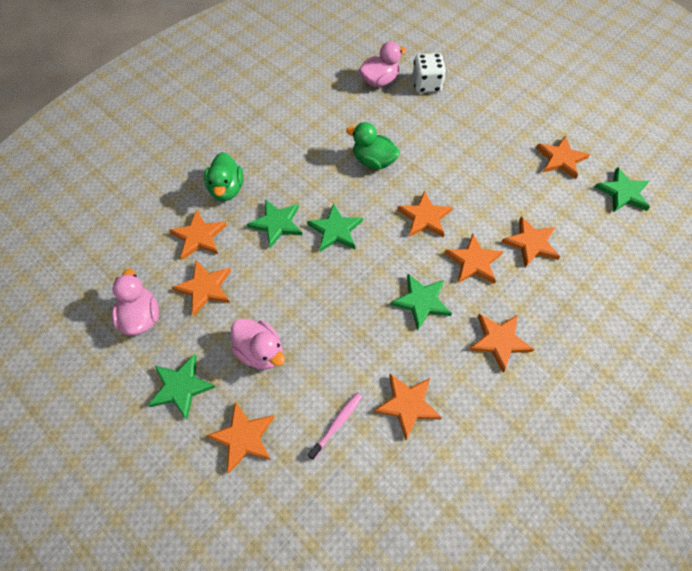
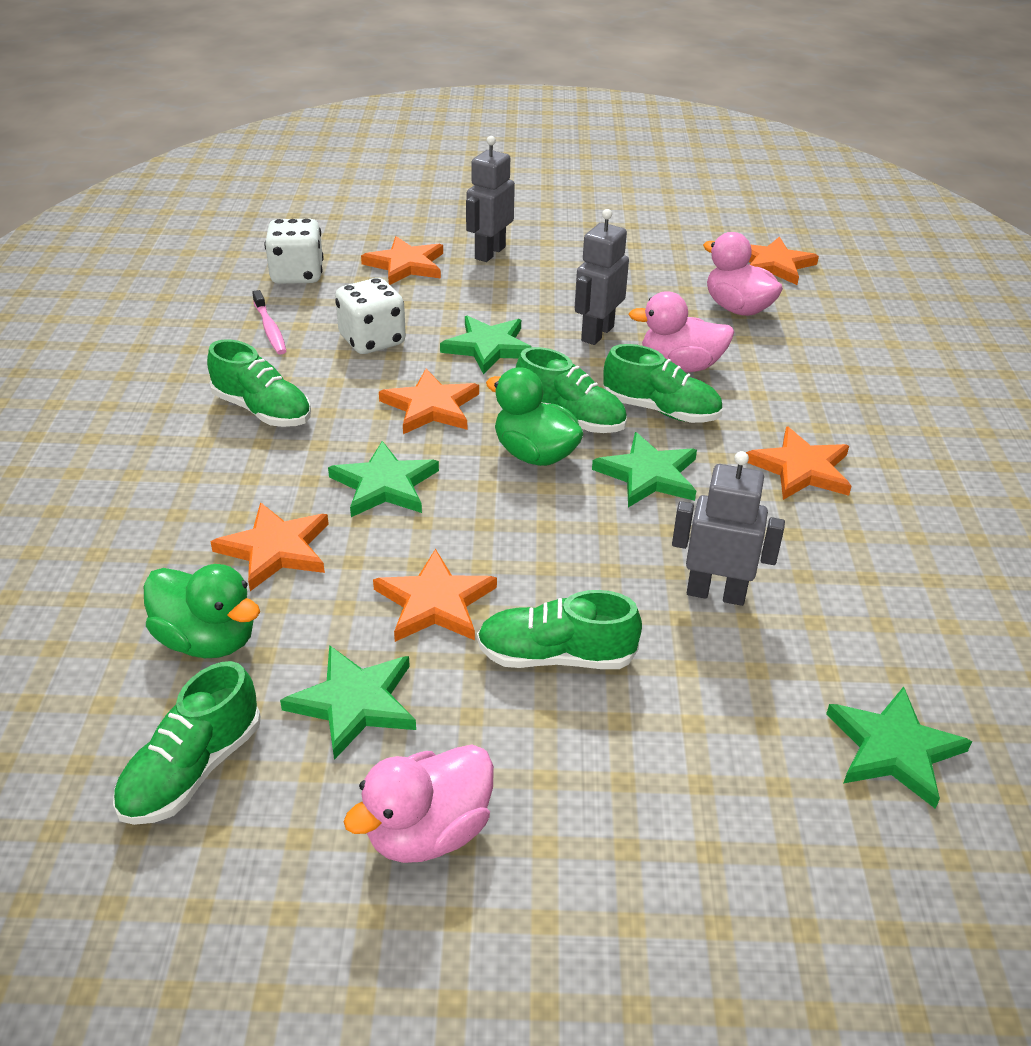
green shoe: 0 -> 5
grey robot: 0 -> 3
orange star: 9 -> 6
white dice: 1 -> 2

